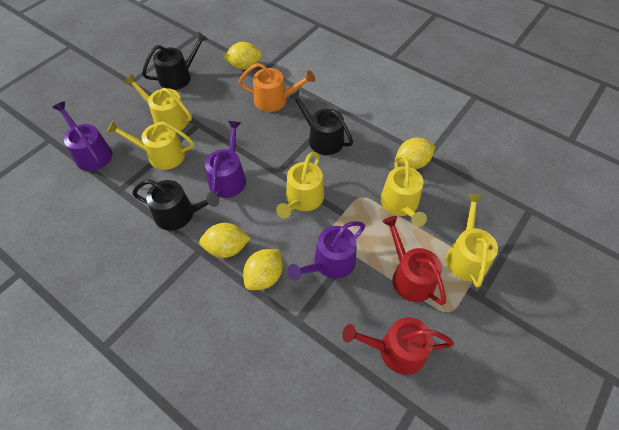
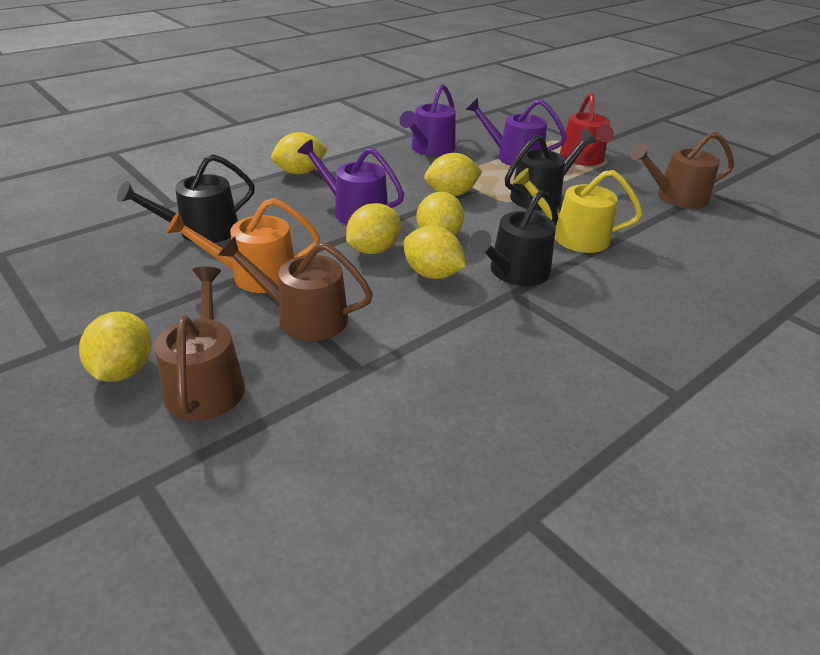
brown watering can: 0 -> 3
red watering can: 2 -> 1
yellow lemon: 4 -> 6
yellow watering can: 5 -> 1

